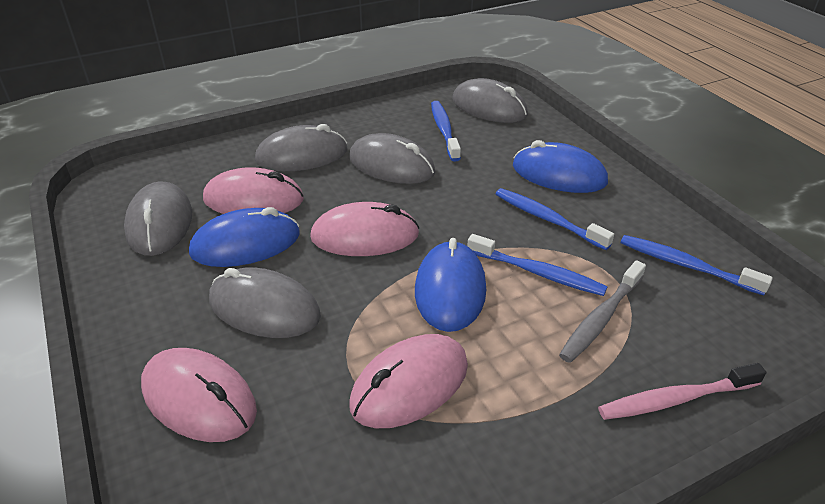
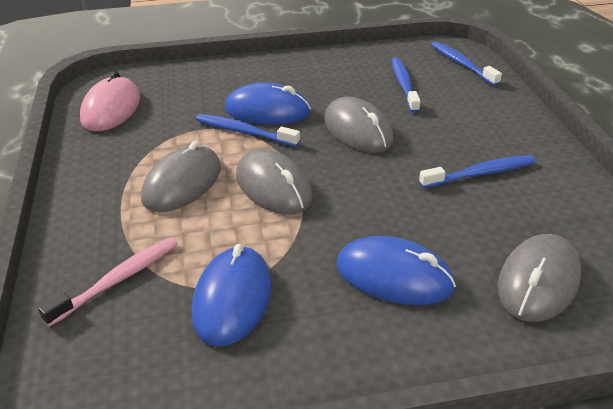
grey mouse: 5 -> 4
grey toothbrush: 1 -> 0
pink mouse: 4 -> 1

